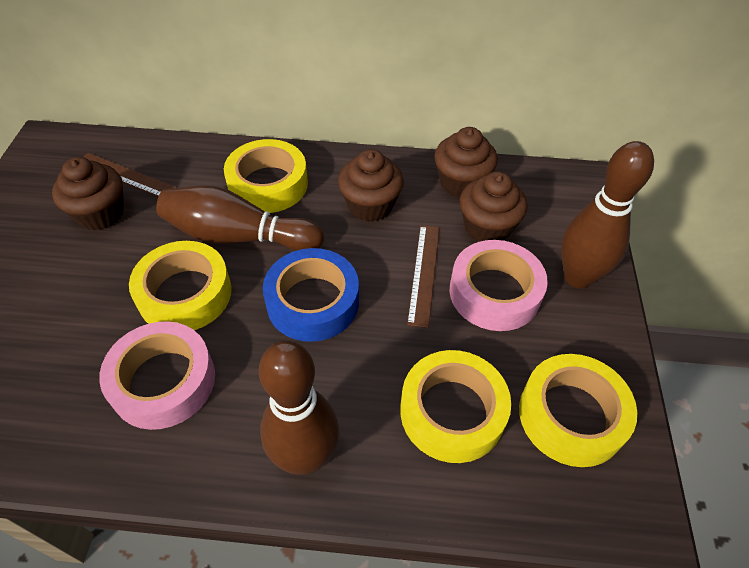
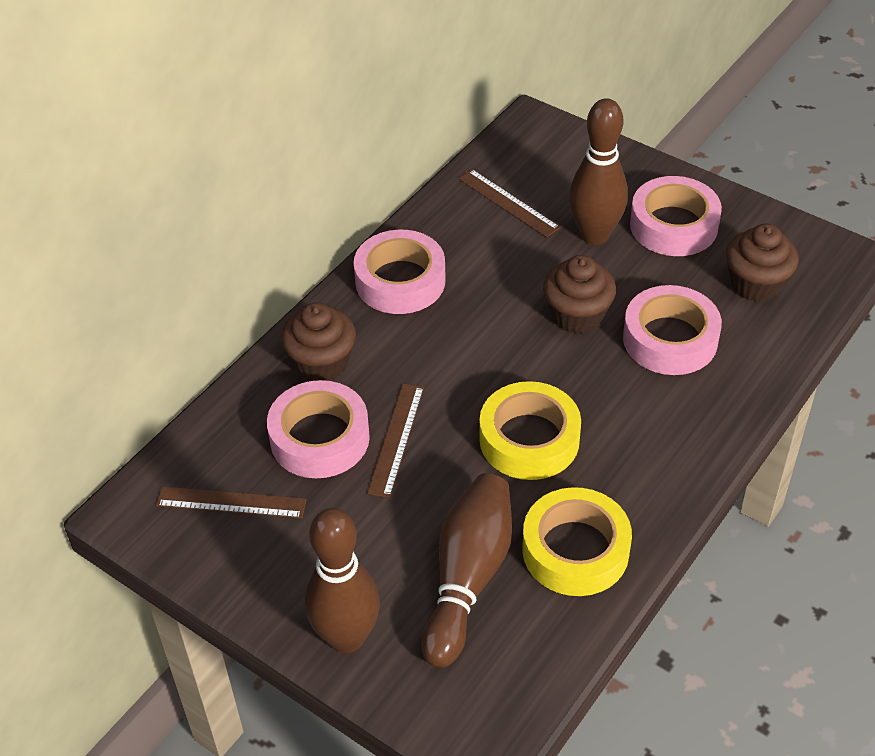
blue tape: 1 -> 0
brown cupcake: 4 -> 3
brown ruler: 2 -> 3
pink tape: 2 -> 4
yellow tape: 4 -> 2

